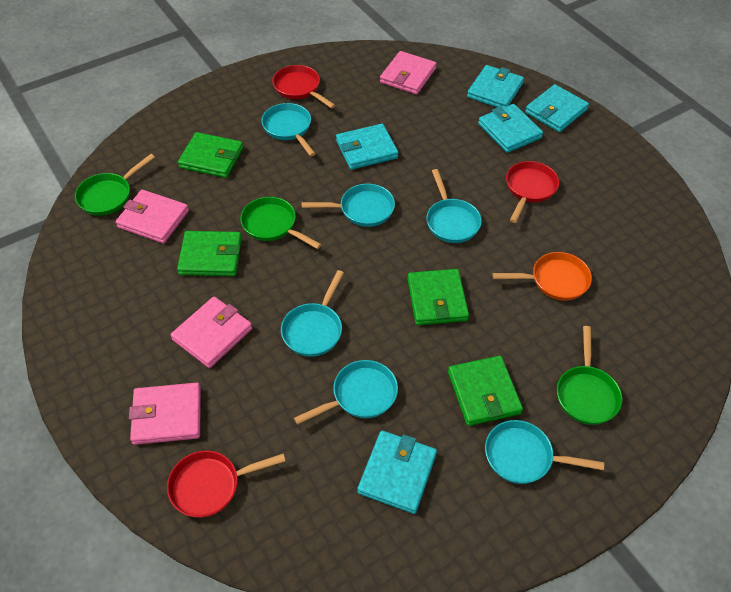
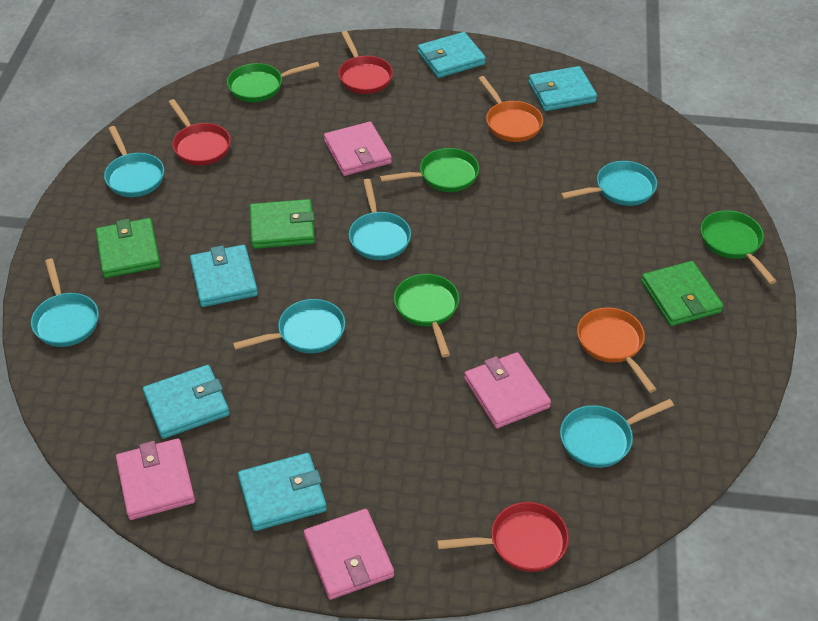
green pan: 3 -> 4
green wallet: 4 -> 3
orange pan: 1 -> 2

